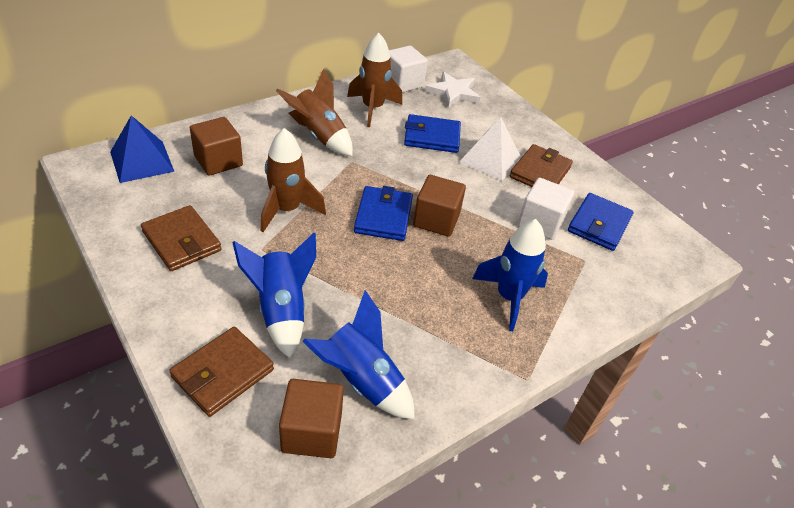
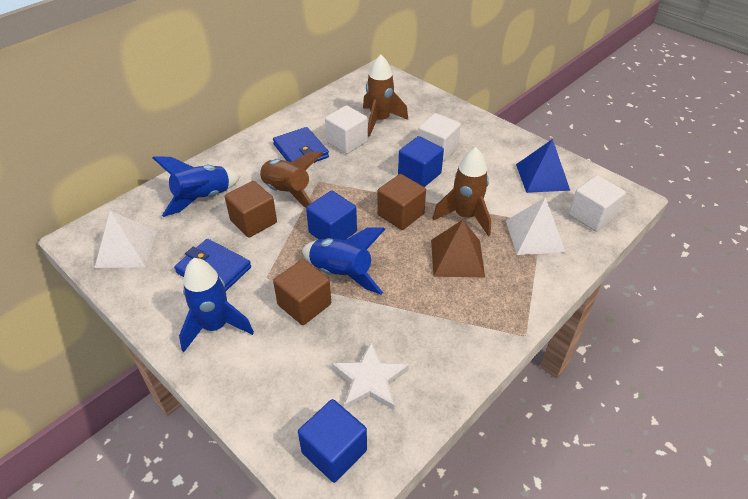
blue cube: 0 -> 3
blue wallet: 3 -> 2
brown pyramid: 0 -> 1
brown wallet: 3 -> 0
white cube: 2 -> 3
white pyramid: 1 -> 2

